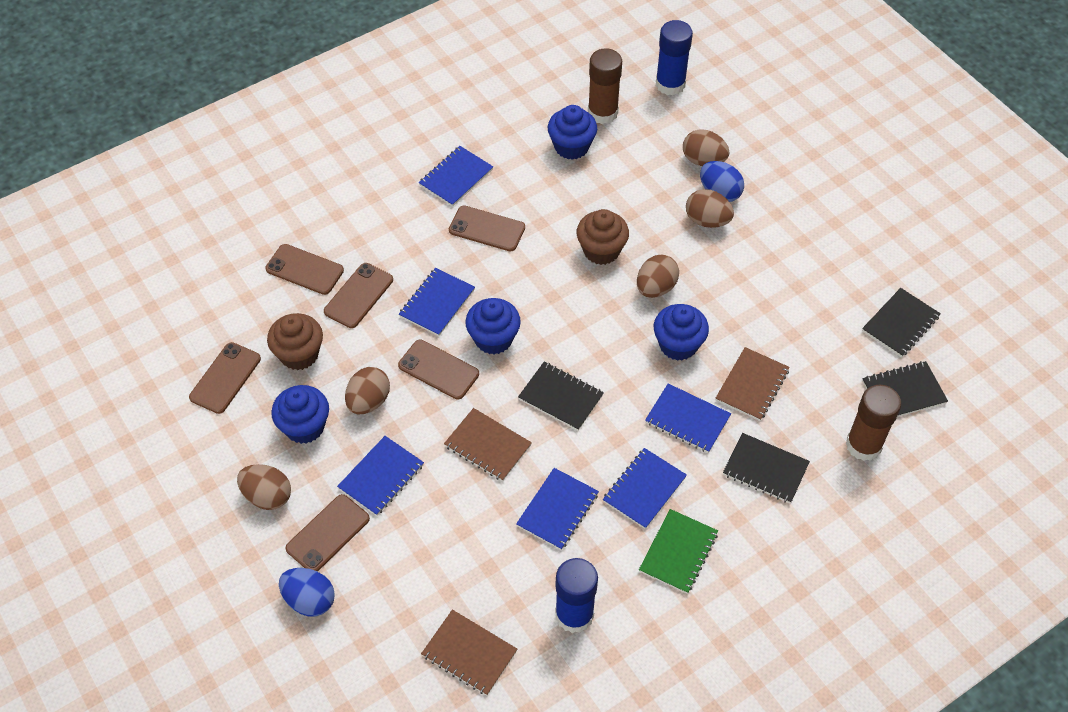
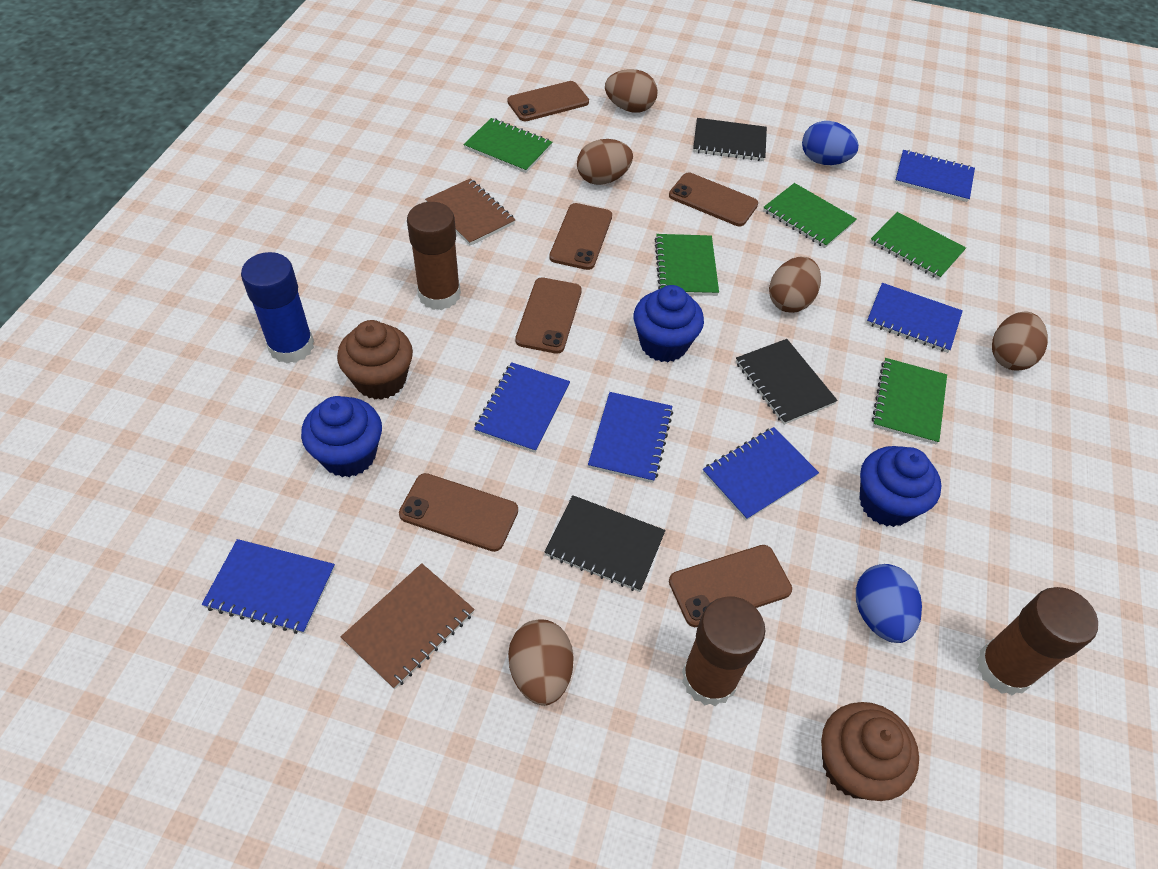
black notebook: 4 -> 3
blue cupcake: 4 -> 3
blue glue stick: 2 -> 1
brown glue stick: 2 -> 3
brown notebook: 3 -> 2
green notebook: 1 -> 5

